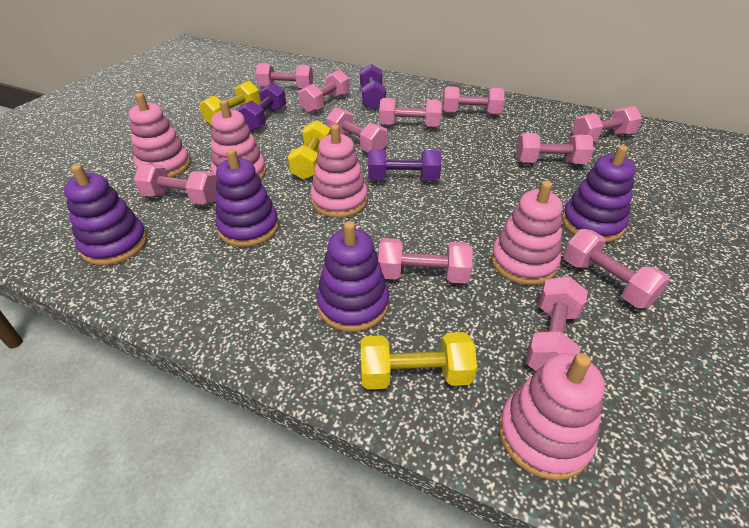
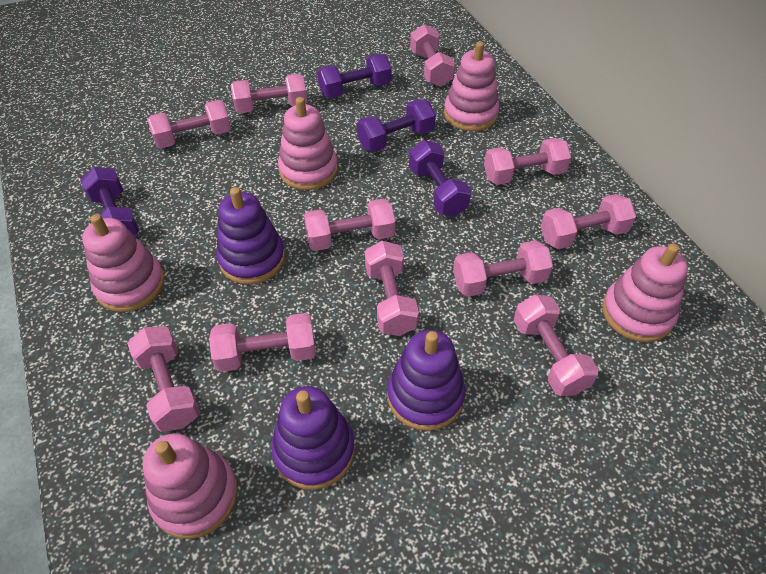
purple dumbbell: 3 -> 4
purple stacking toy: 4 -> 3
yellow dumbbell: 3 -> 0

